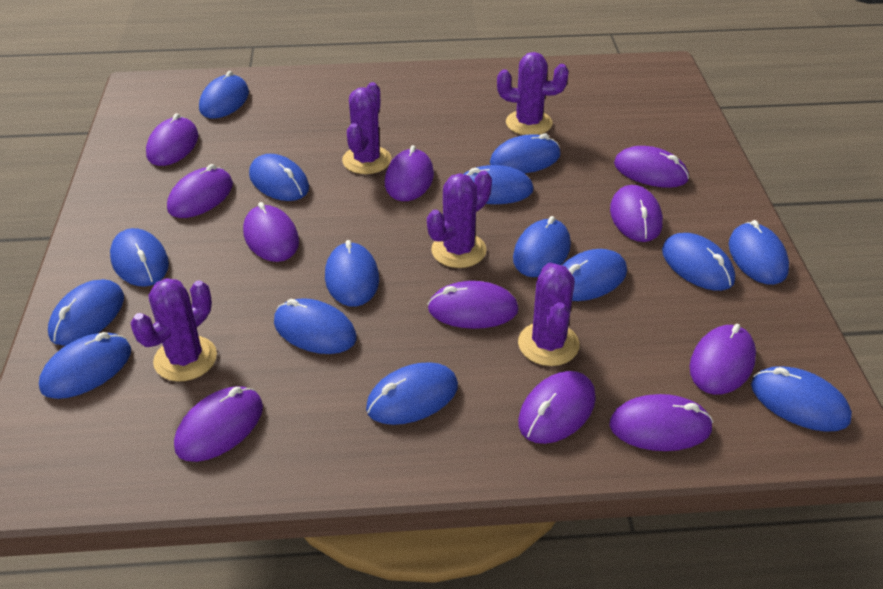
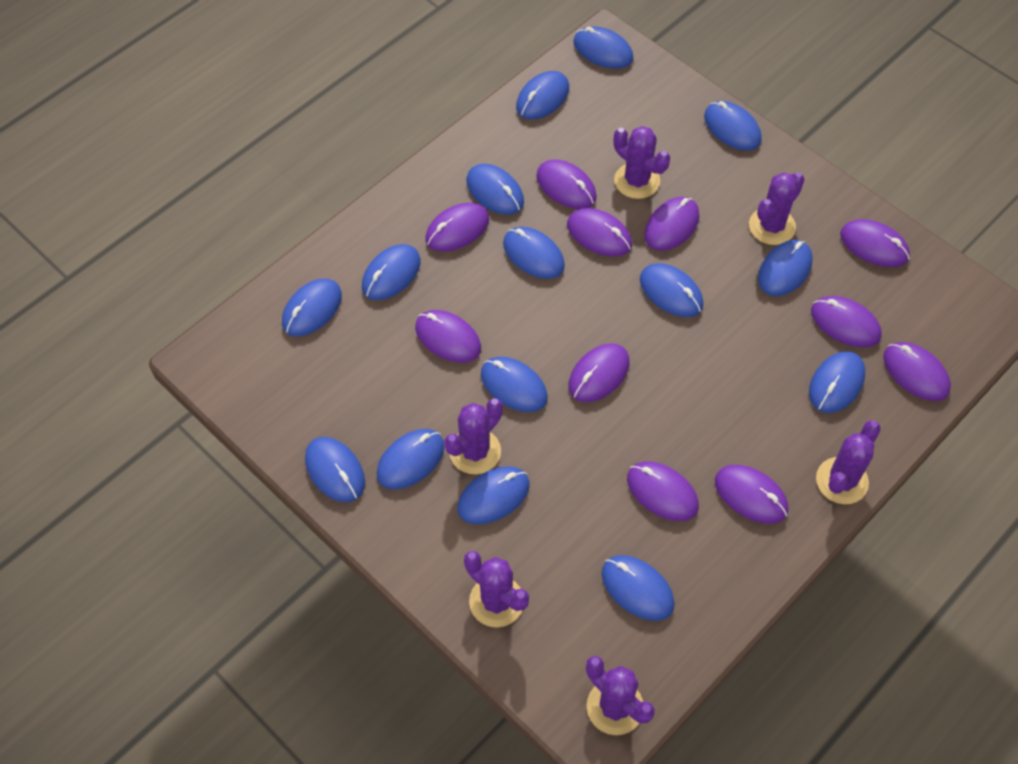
purple cactus: 5 -> 6

